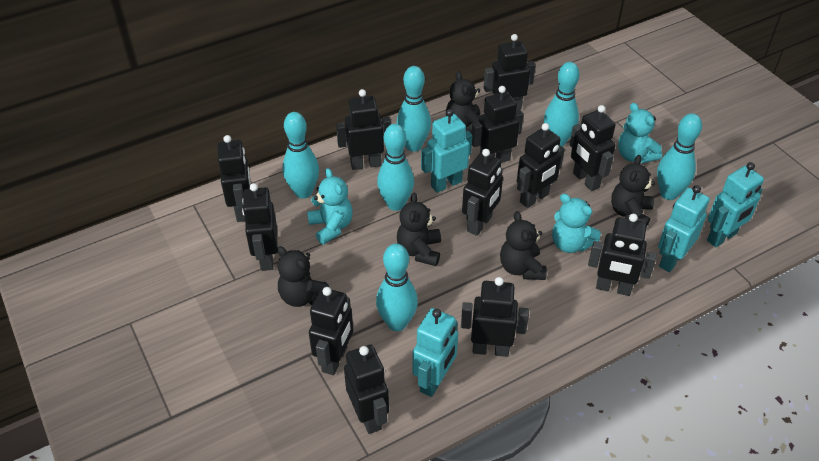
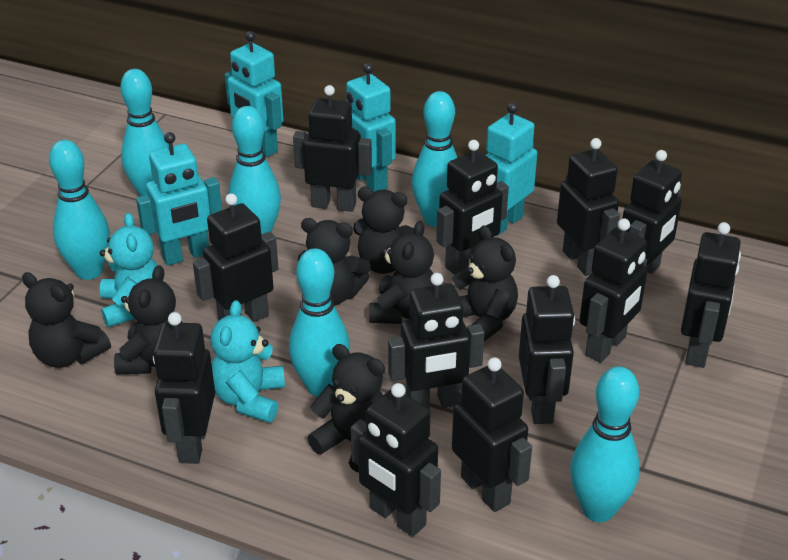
black teddy bear: 5 -> 7
turquoise teddy bear: 3 -> 2

